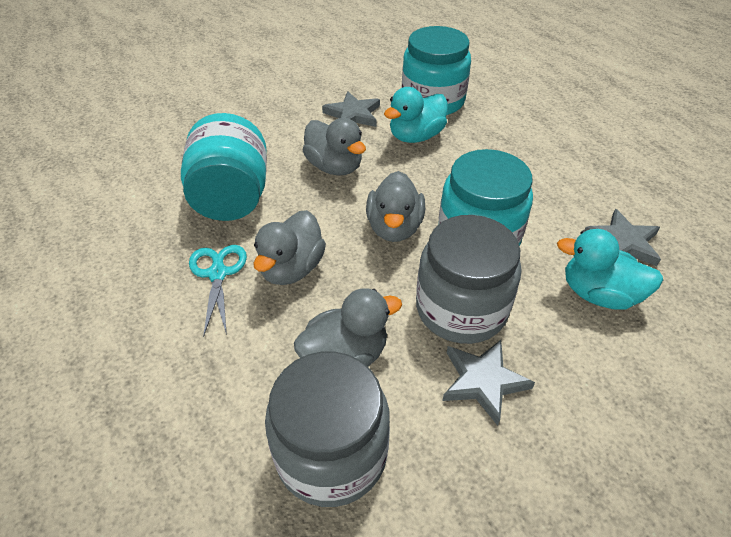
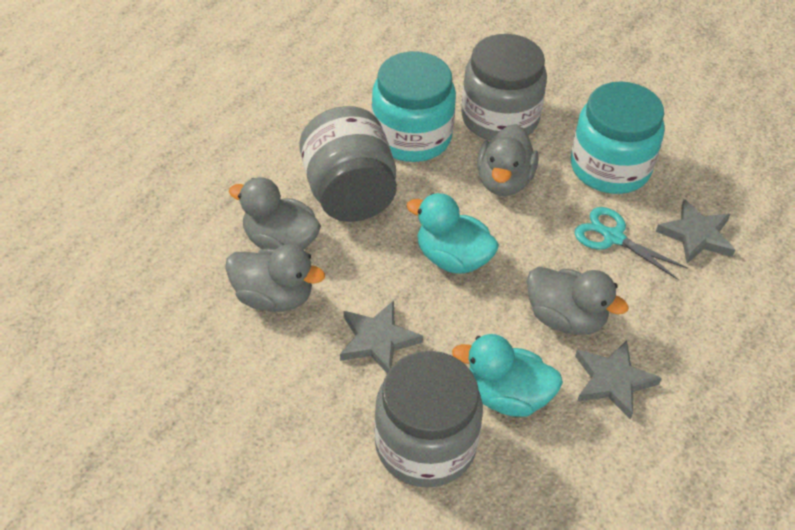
grey jar: 2 -> 3
turquoise jar: 3 -> 2

